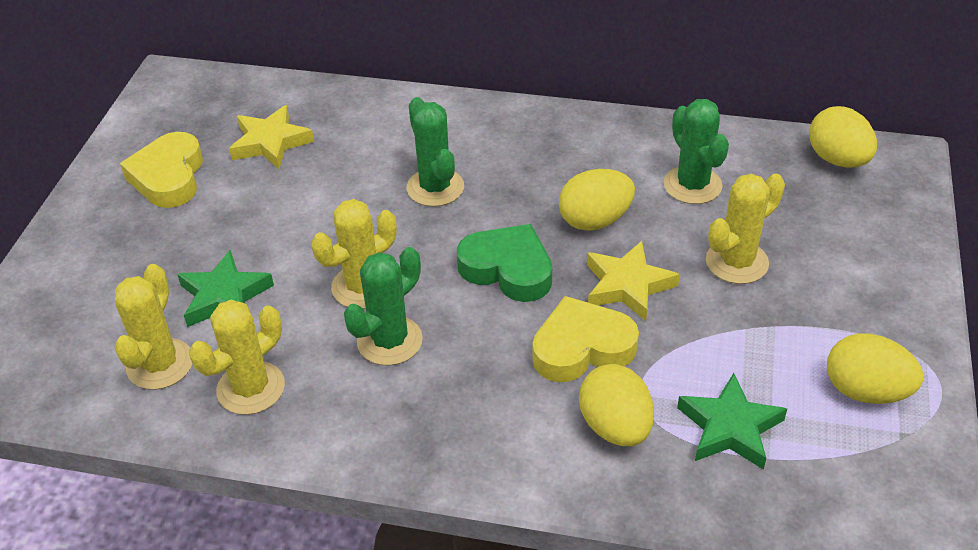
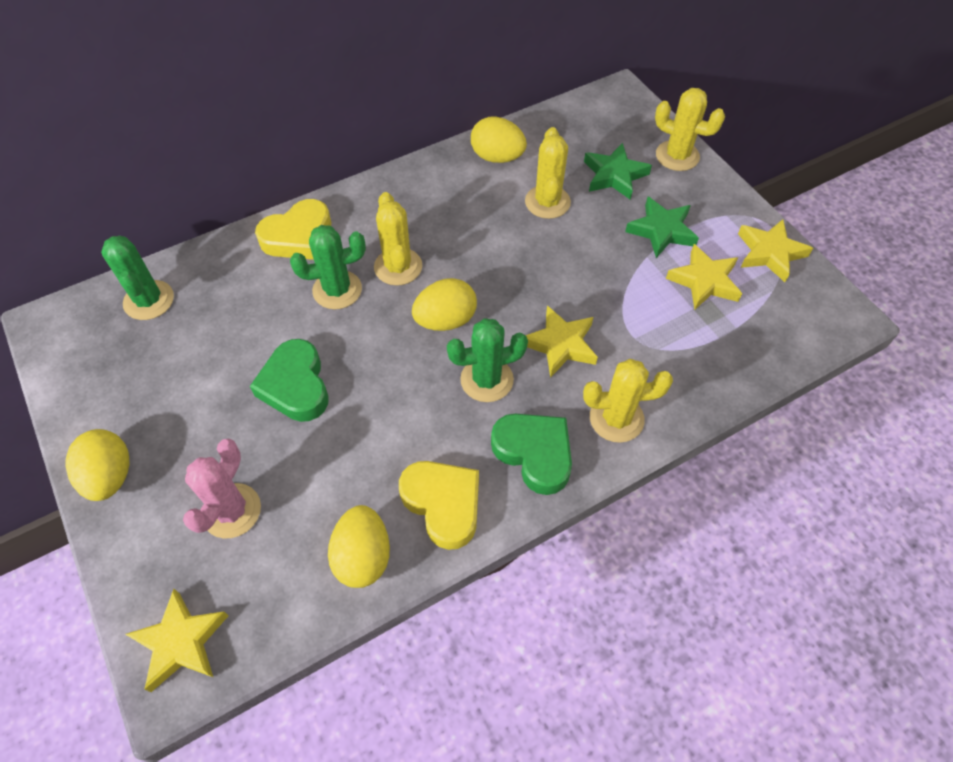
green heart: 1 -> 2
pink cactus: 0 -> 1
yellow star: 2 -> 4

